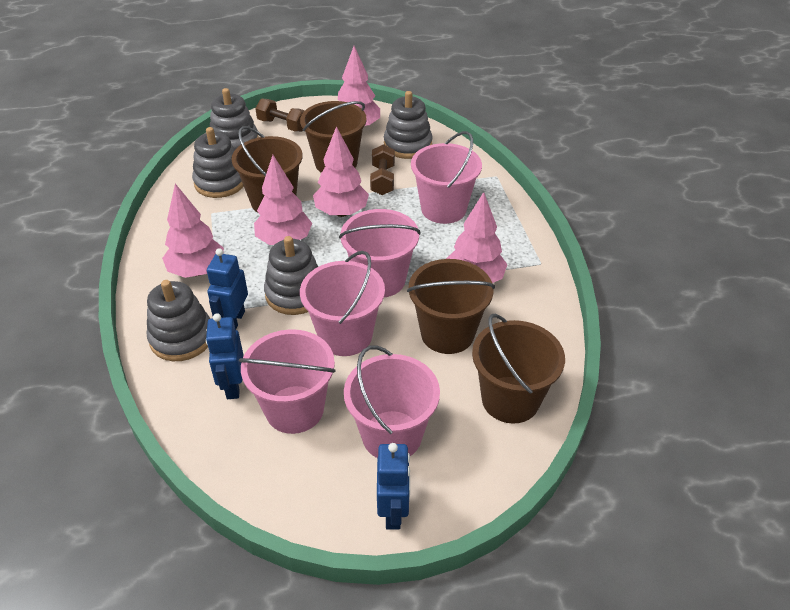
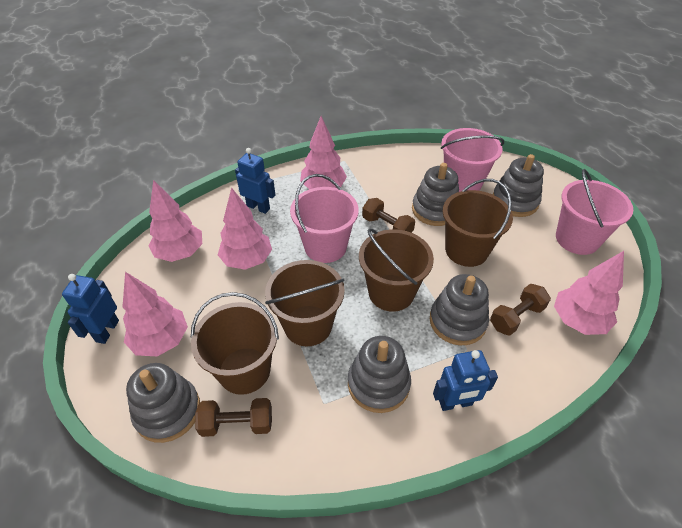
brown dumbbell: 2 -> 3
pink bucket: 5 -> 3

